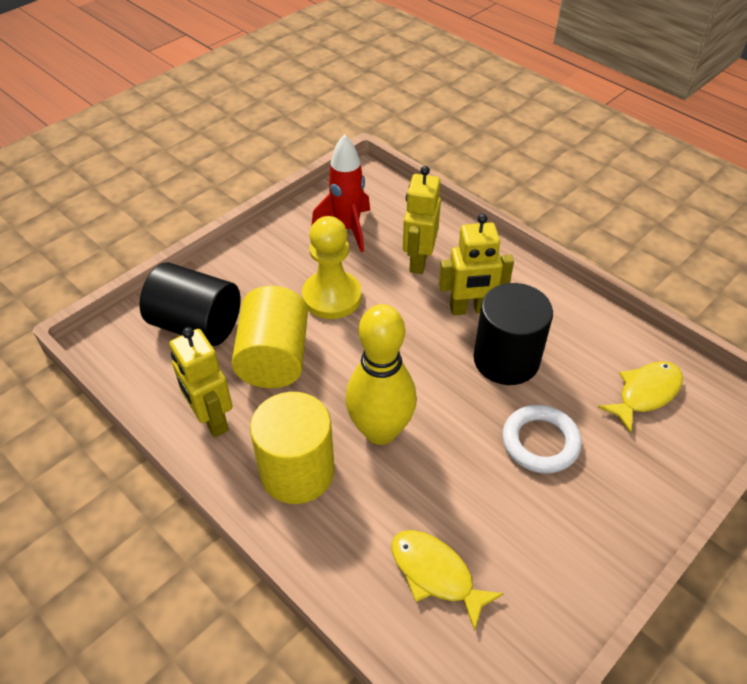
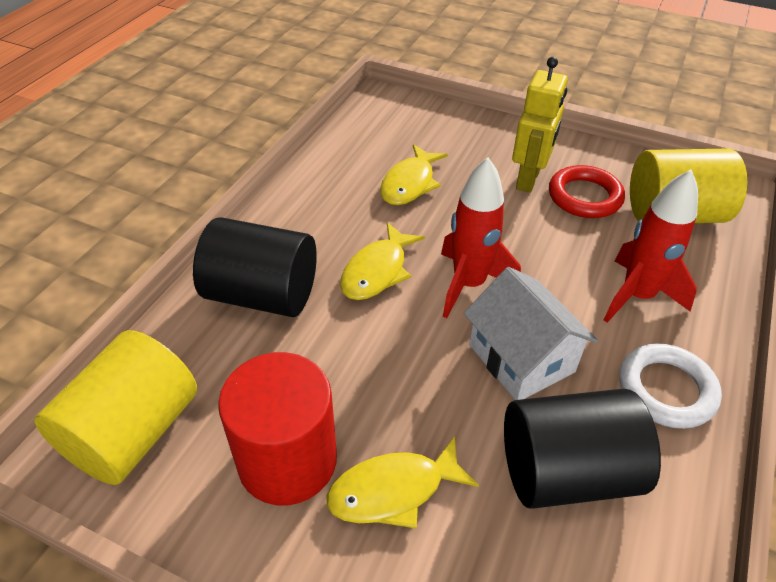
red cylinder: 0 -> 1
red ring: 0 -> 1
red rocket: 1 -> 2
white house: 0 -> 1
yellow bowling pin: 1 -> 0
yellow fish: 2 -> 3
yellow pawn: 1 -> 0
yellow robot: 3 -> 1

